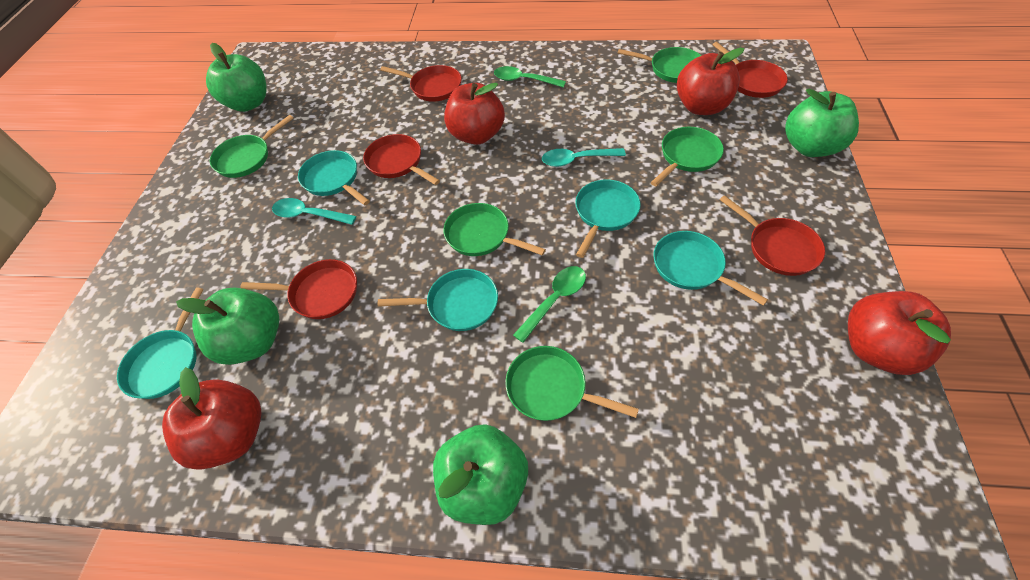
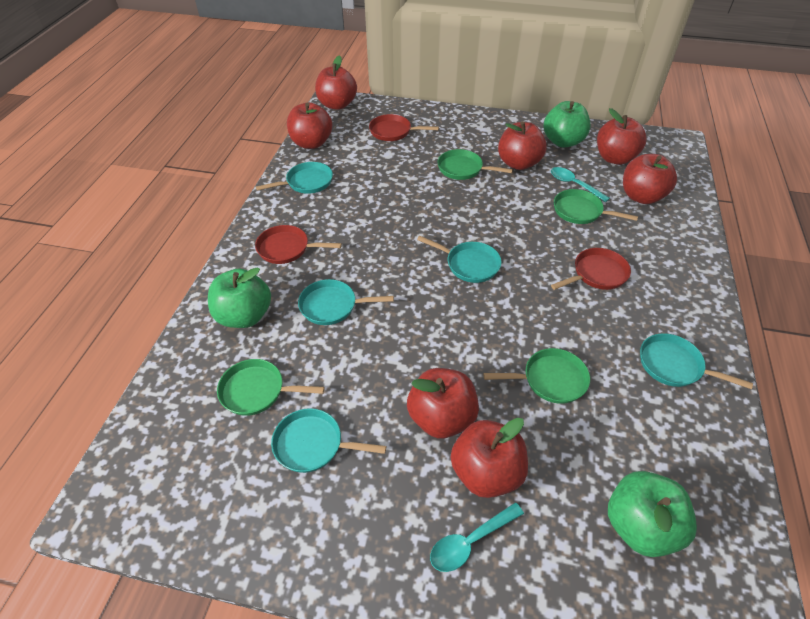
green apple: 4 -> 3
green pan: 5 -> 4
green spoon: 2 -> 0
red apple: 4 -> 7
red pan: 5 -> 3

